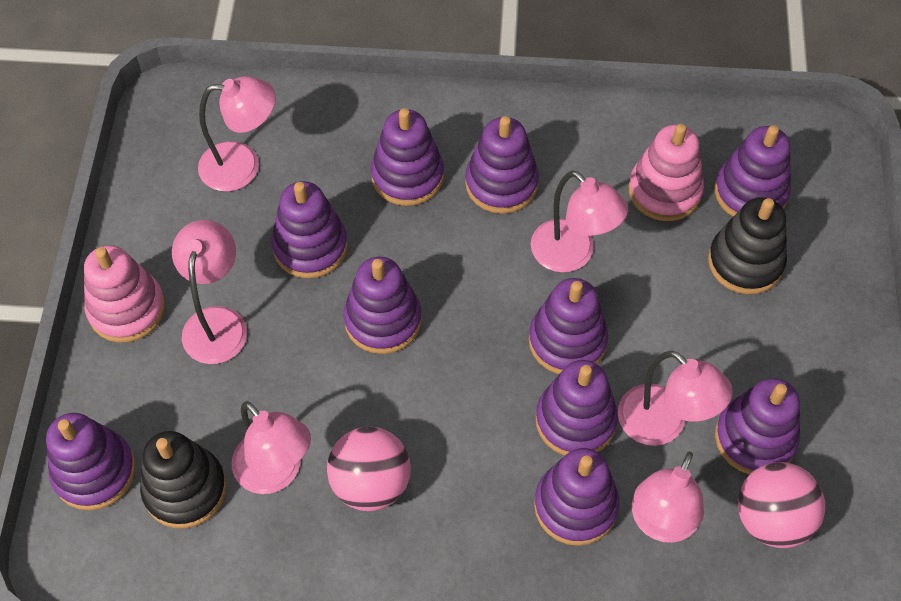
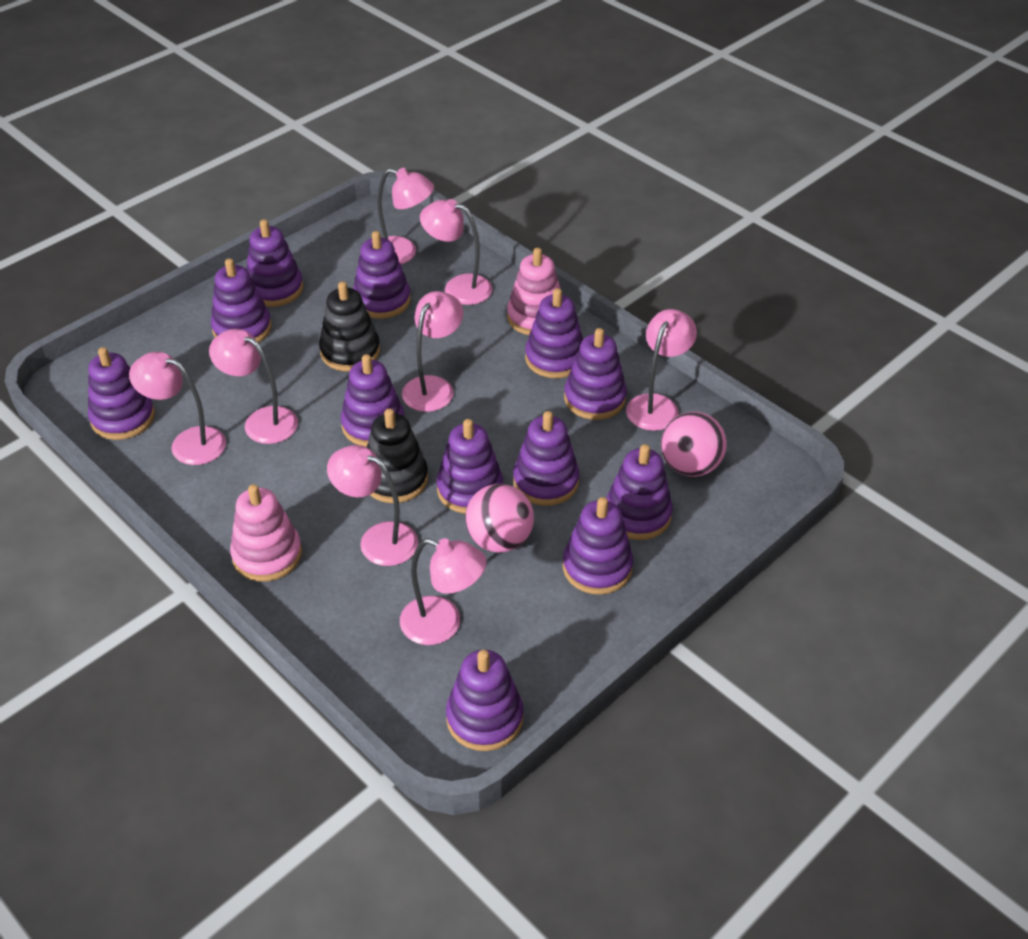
pink lamp: 6 -> 8
purple stacking toy: 10 -> 12

